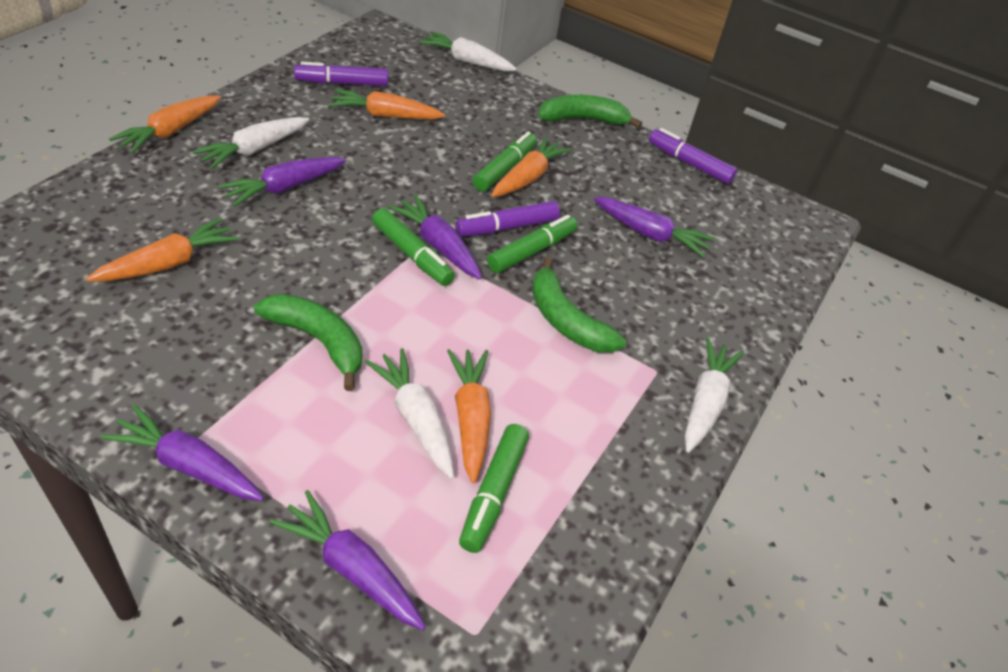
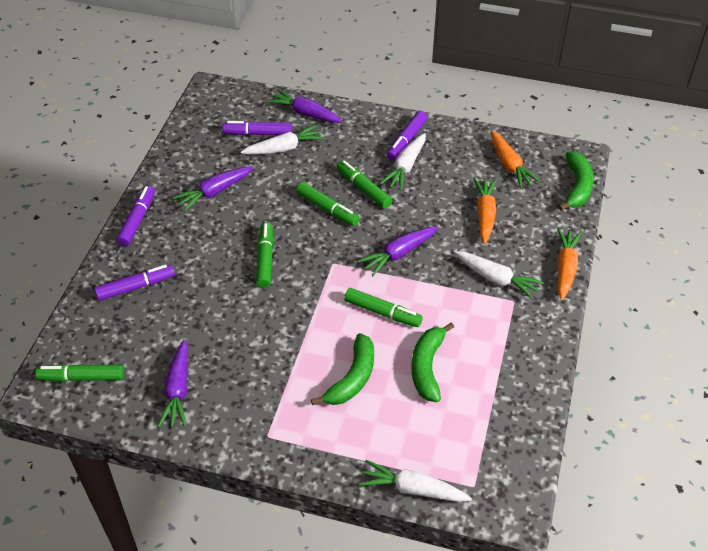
green marker: 4 -> 5
orange carrot: 5 -> 3
purple carrot: 5 -> 4
purple marker: 3 -> 4

